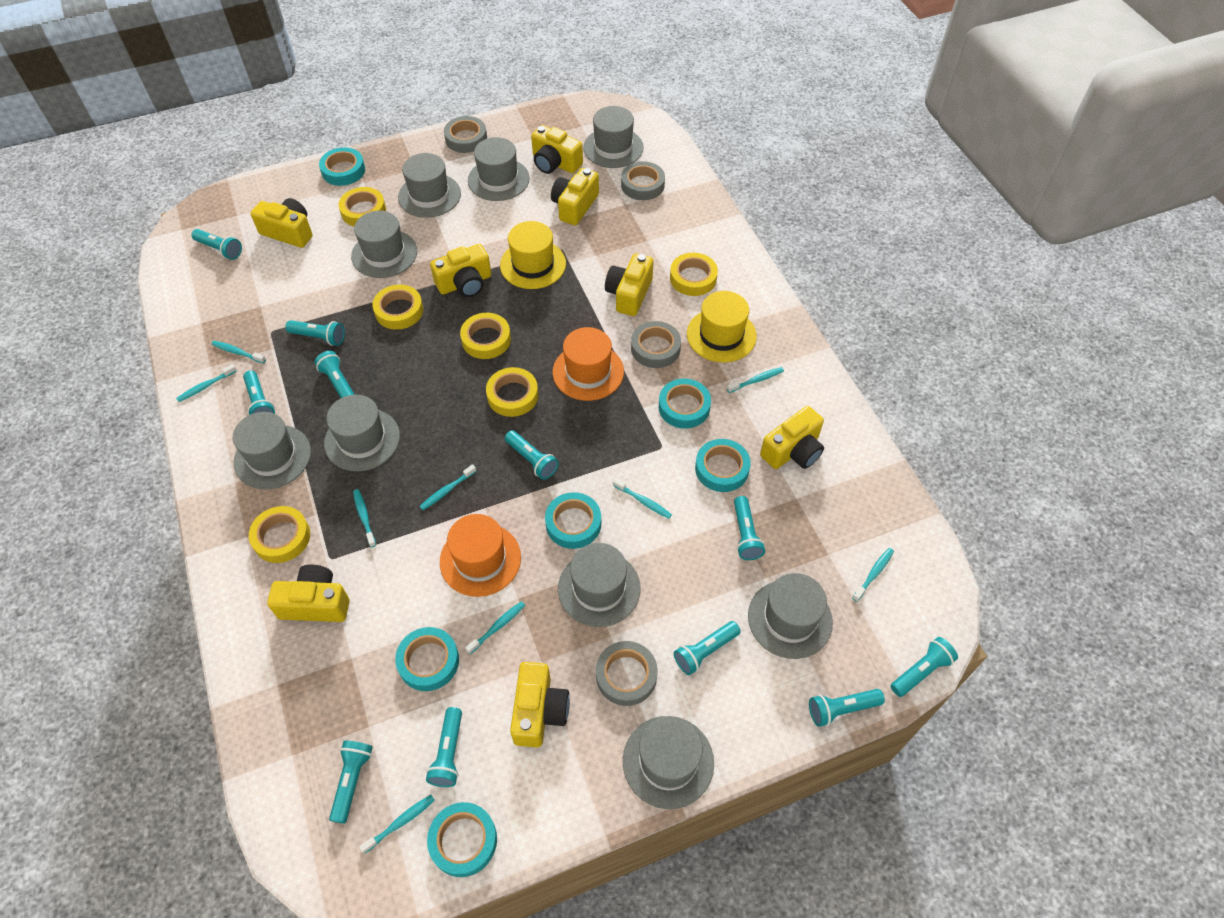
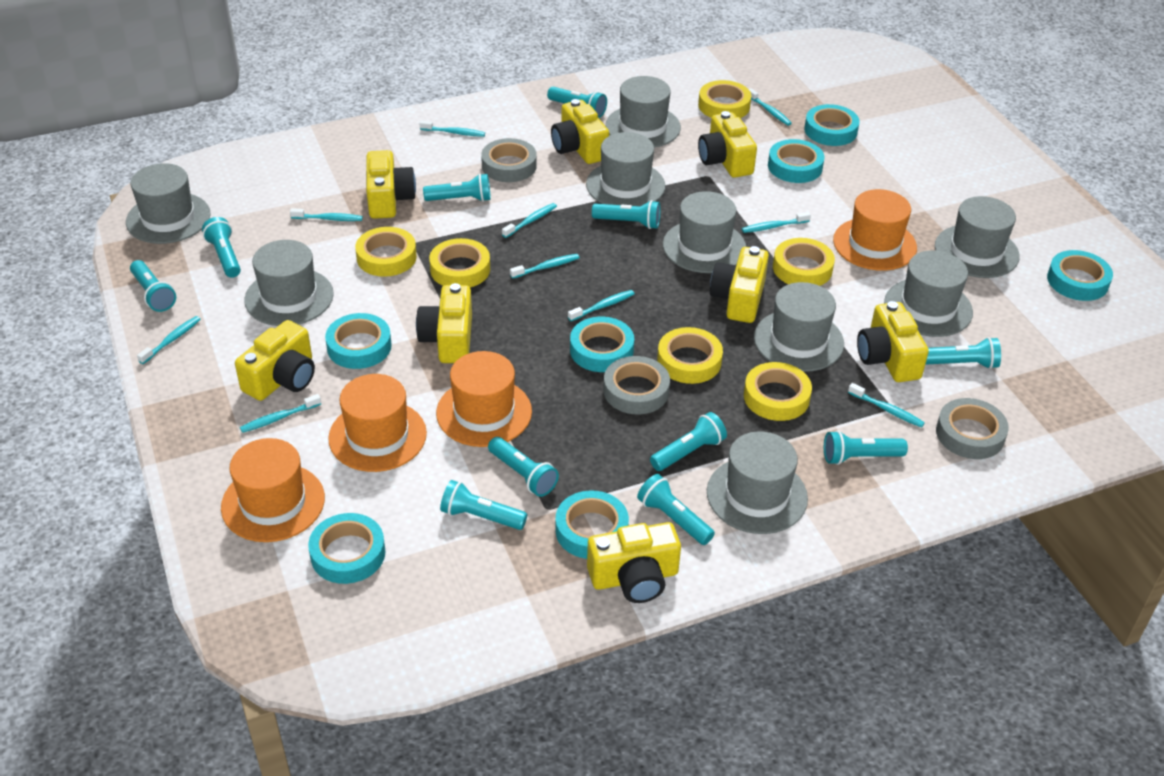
grey tape: 4 -> 3
orange hat: 2 -> 4
turquoise tape: 6 -> 7
turquoise toothbrush: 9 -> 10
yellow hat: 2 -> 0

